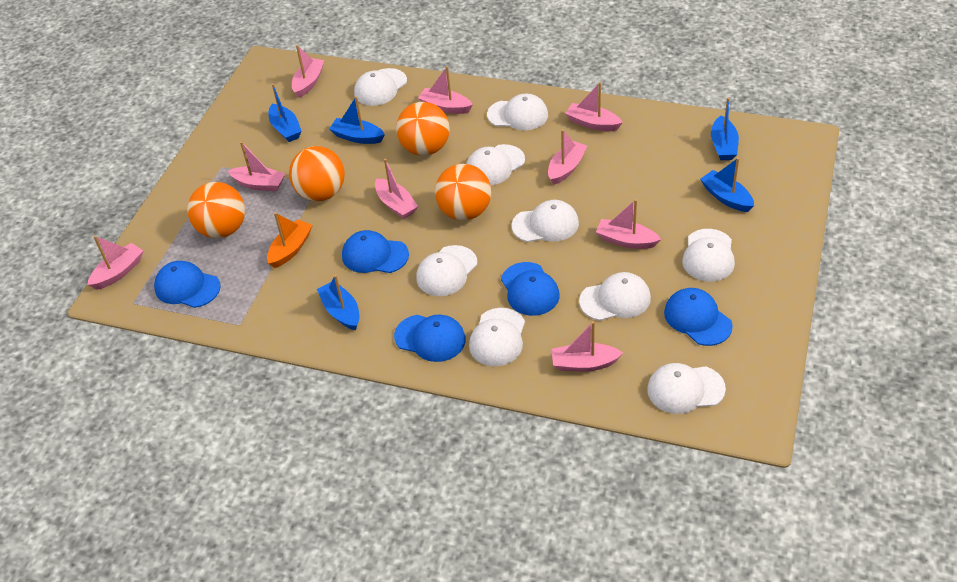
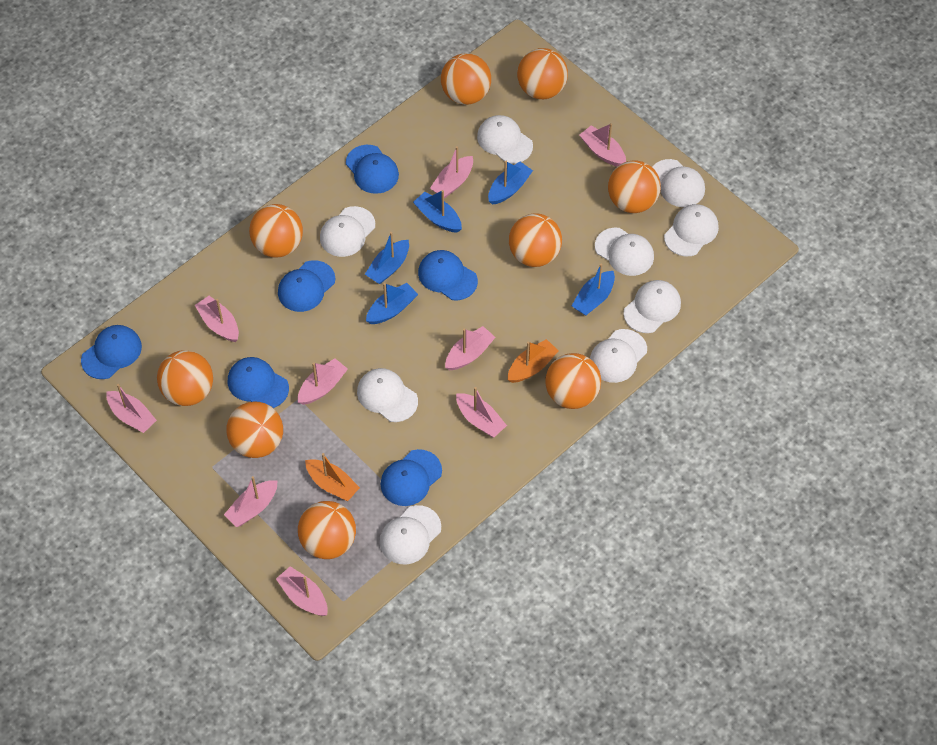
blue cap: 5 -> 6
orange ball: 4 -> 9
orange boat: 1 -> 2

